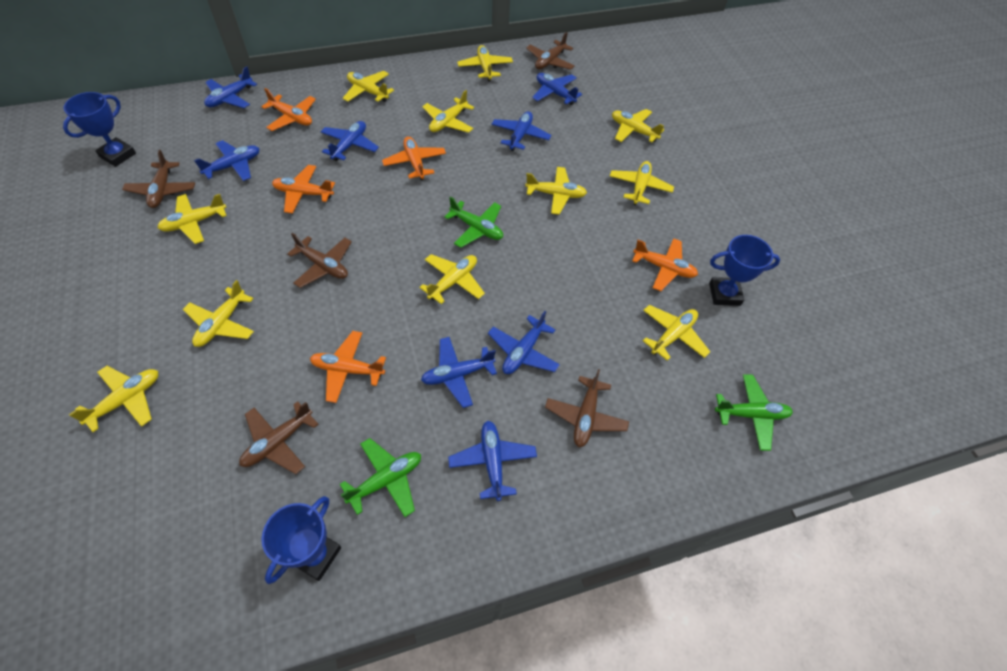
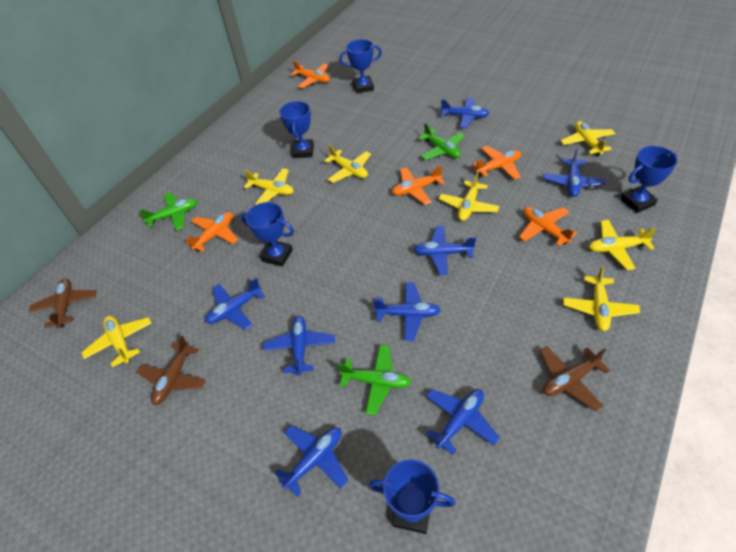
blue trophy: 3 -> 5
brown plane: 5 -> 3
yellow plane: 11 -> 7

